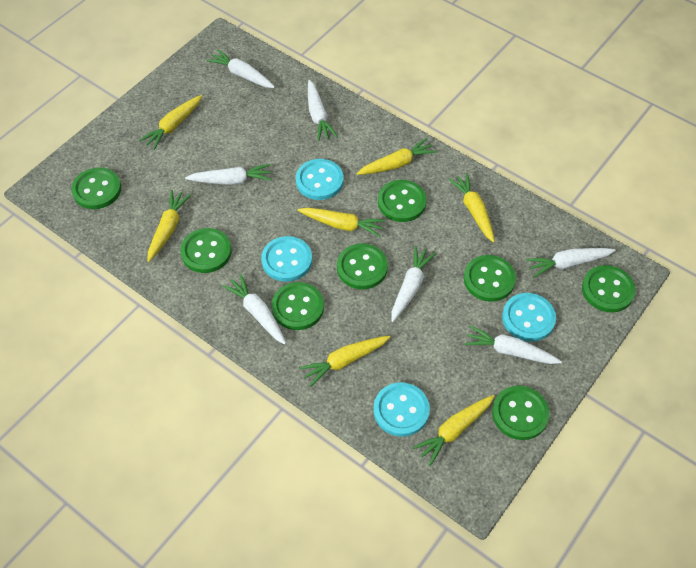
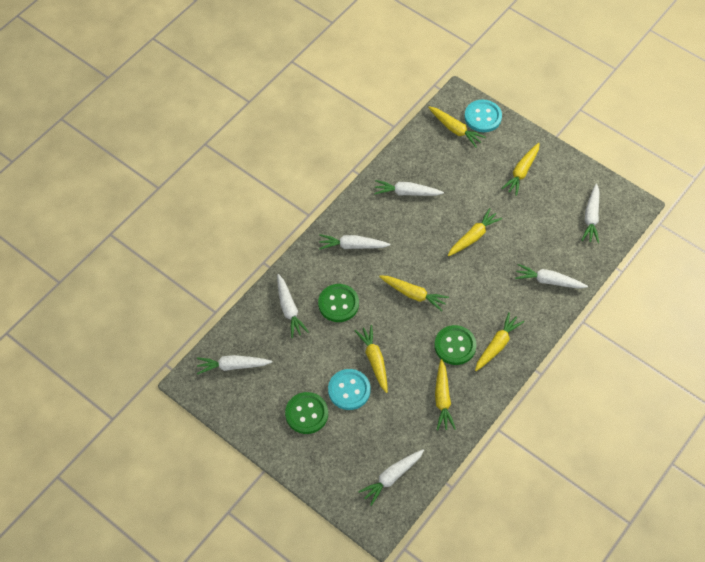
green button: 8 -> 3
turquoise button: 4 -> 2

